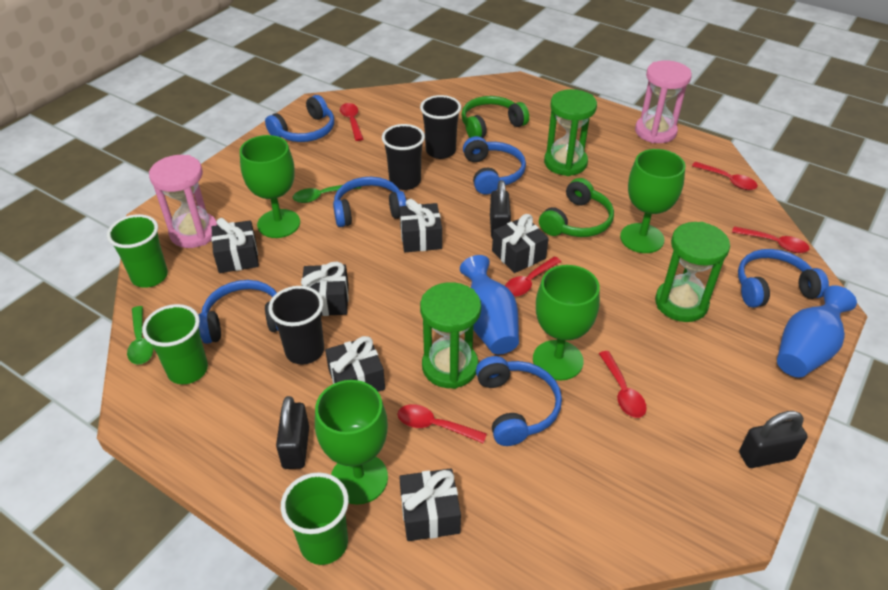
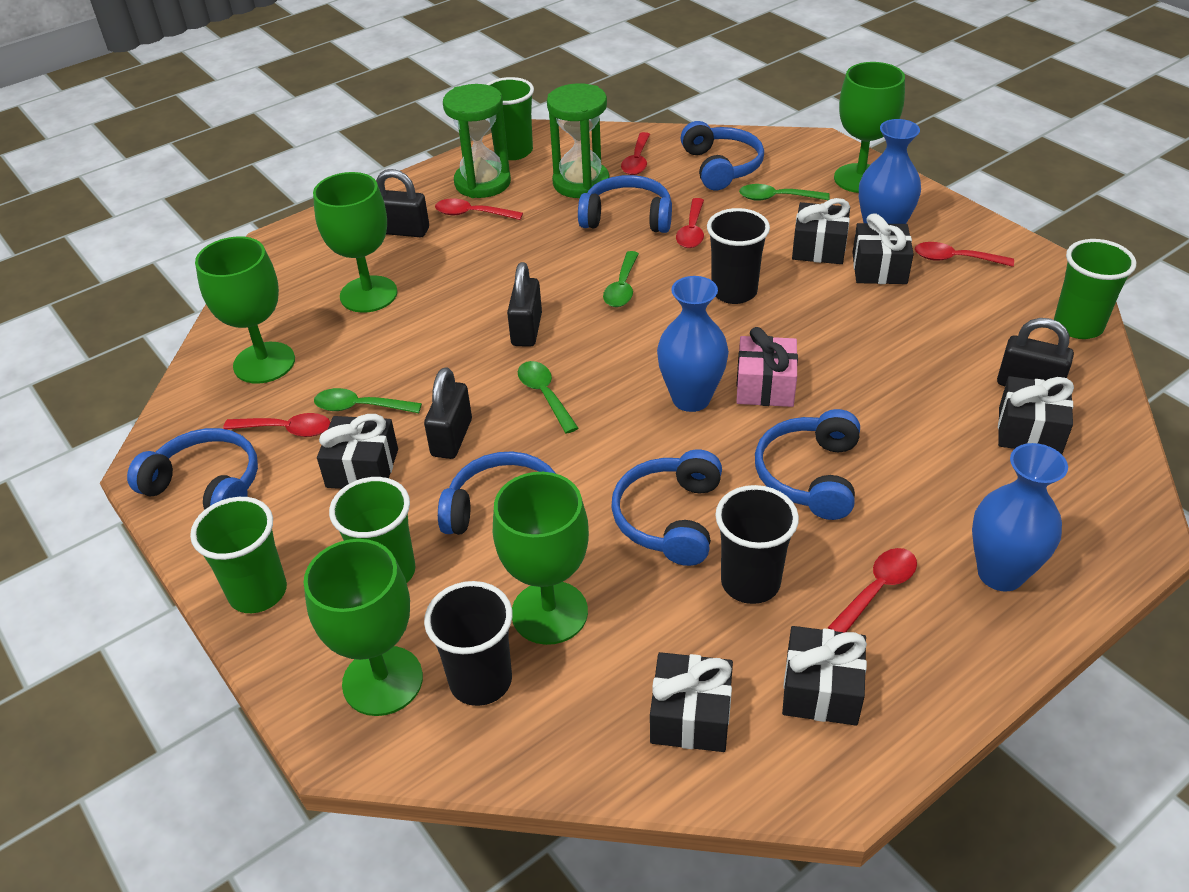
black padlock: 3 -> 4
blue vase: 2 -> 3
green cup: 3 -> 4
green goblet: 4 -> 5
green headphones: 2 -> 0
green hourglass: 3 -> 2
green spoon: 2 -> 4
pink gift: 0 -> 1
pink hourglass: 2 -> 0

